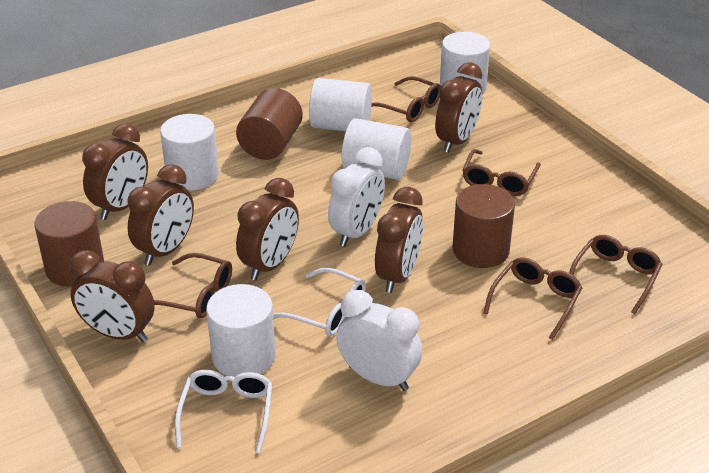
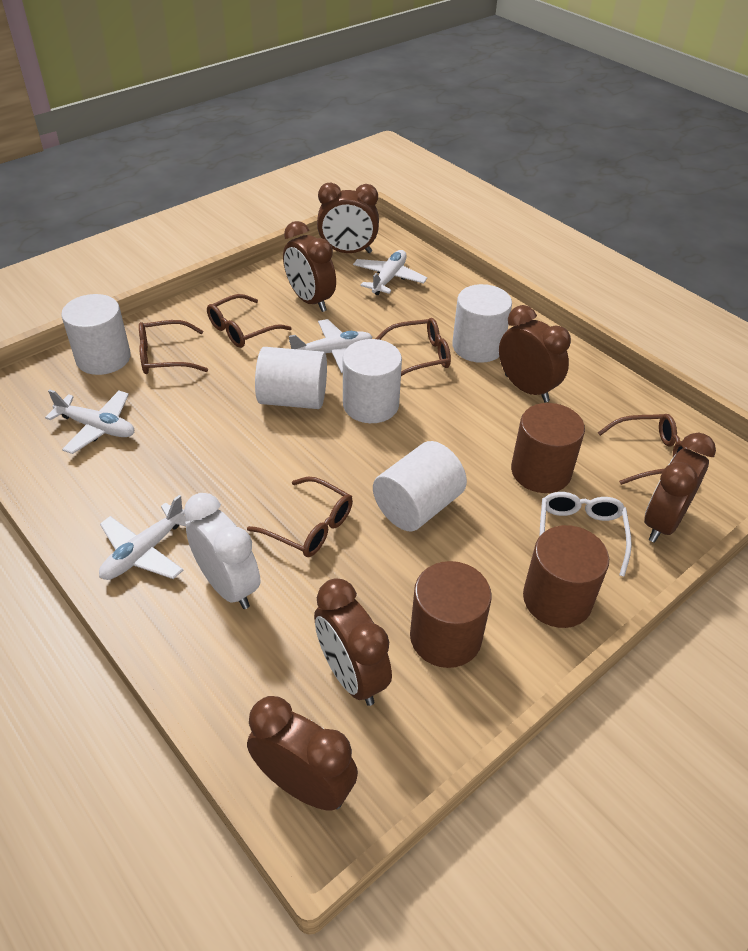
white clock: 2 -> 1
white glasses: 2 -> 1
white plane: 0 -> 4

